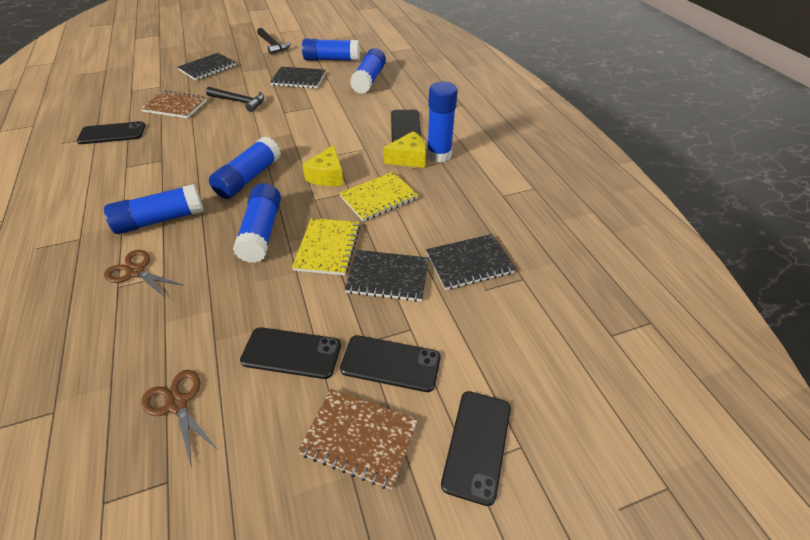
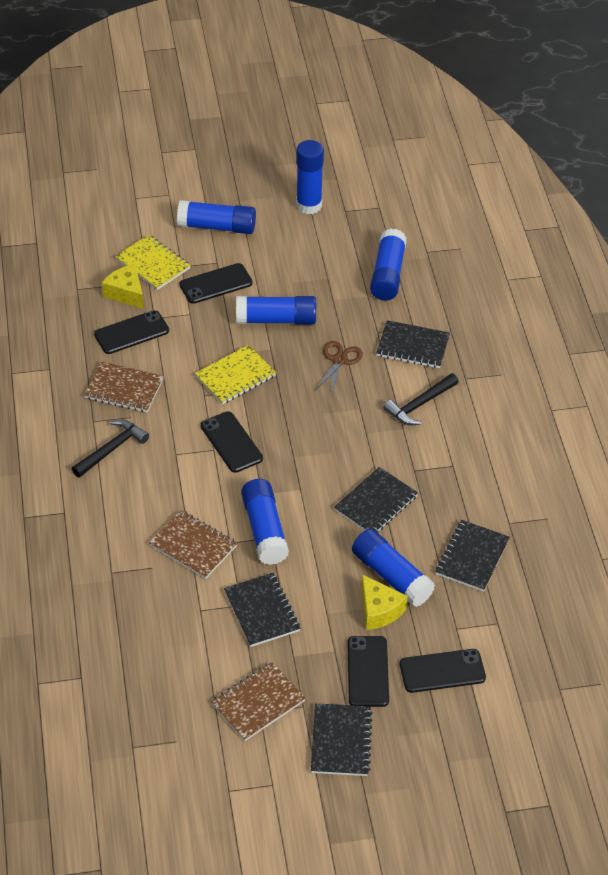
black notebook: 4 -> 5
brown notebook: 2 -> 3
brown scissors: 2 -> 1

